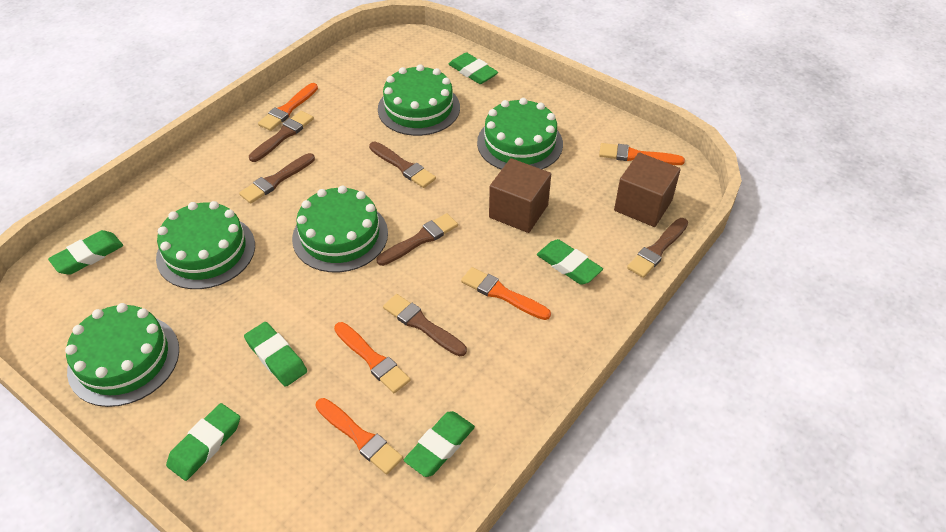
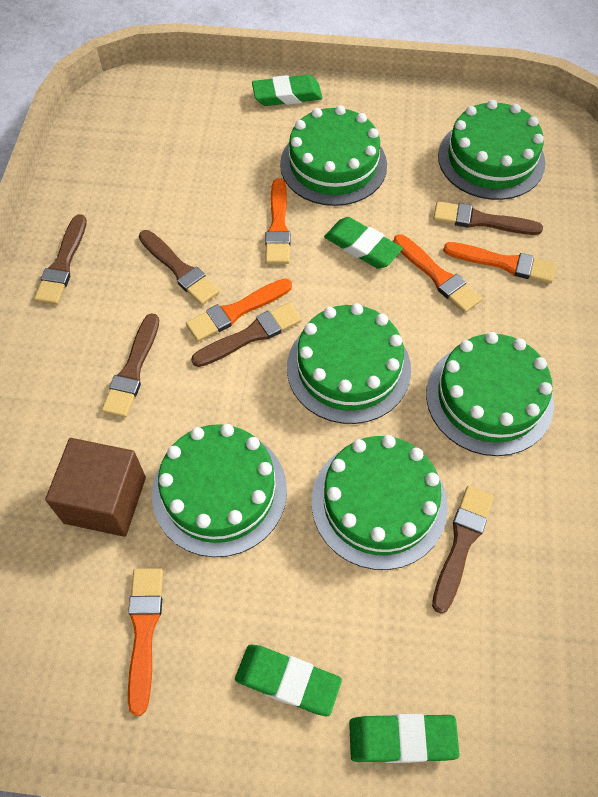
brown cube: 2 -> 1
green cake: 5 -> 6
green eraser: 6 -> 4

